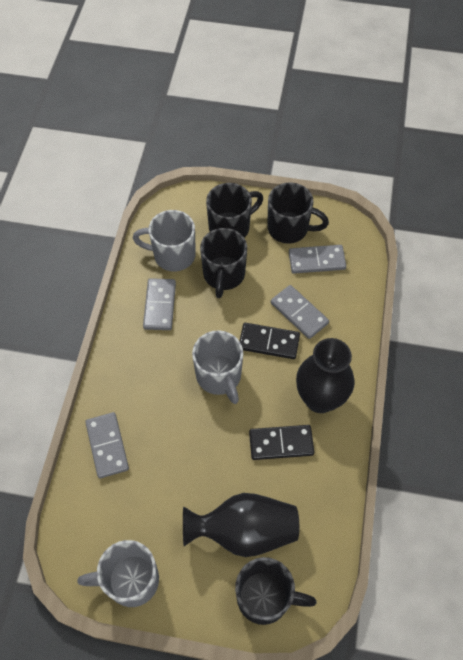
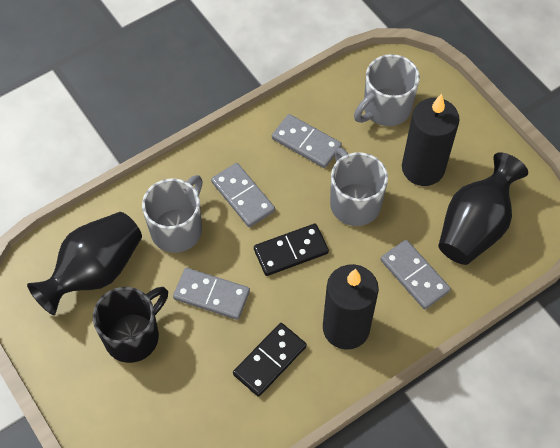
black candle: 0 -> 2
black mug: 4 -> 1

